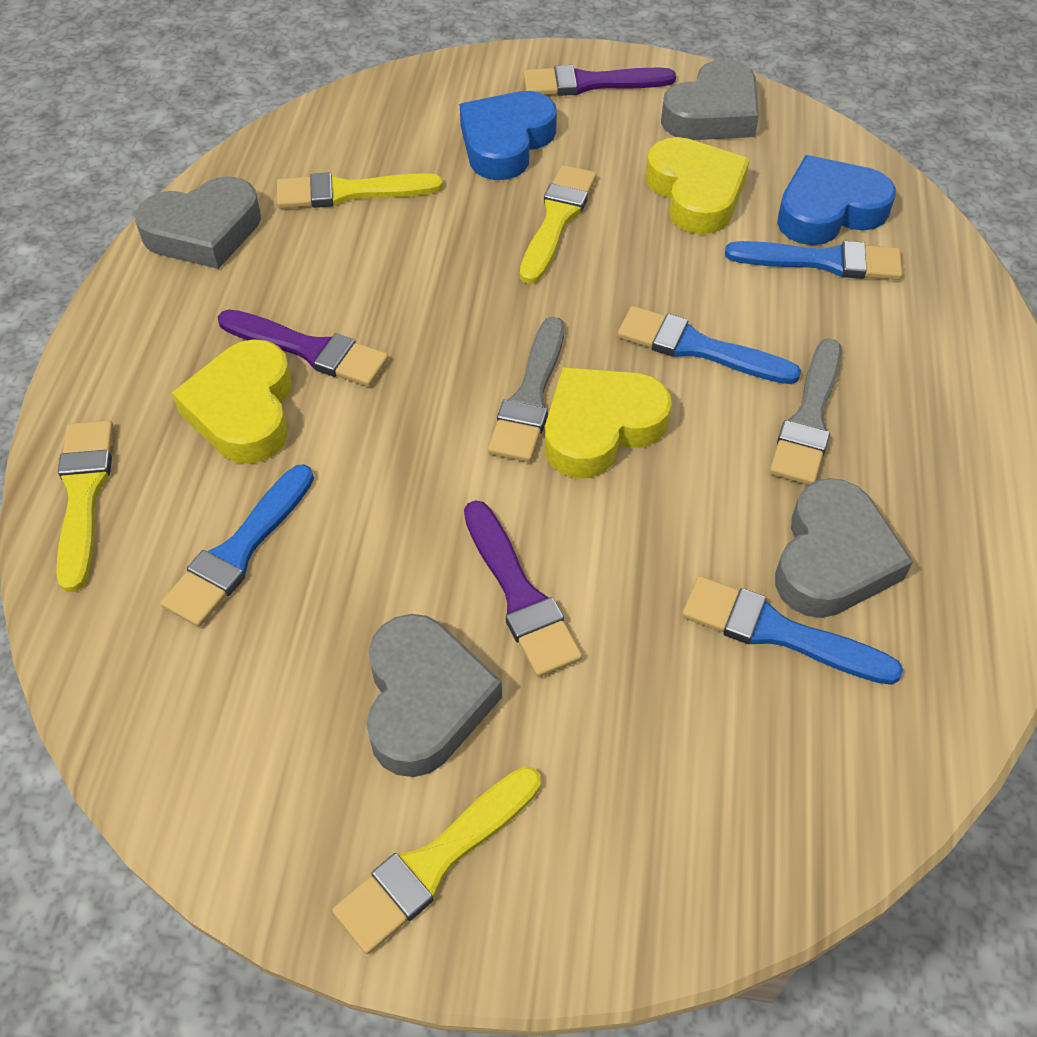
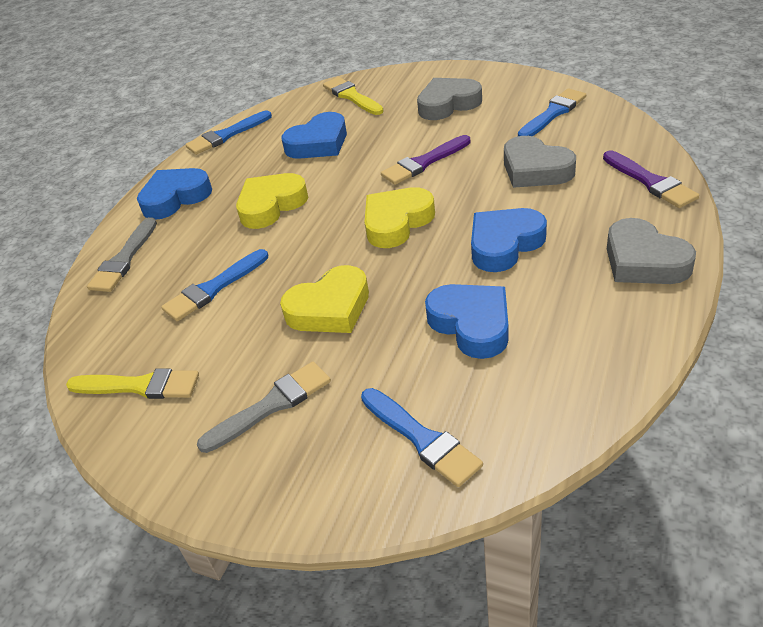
blue heart: 2 -> 4
grey heart: 4 -> 3
purple brush: 3 -> 2
yellow brush: 4 -> 2

